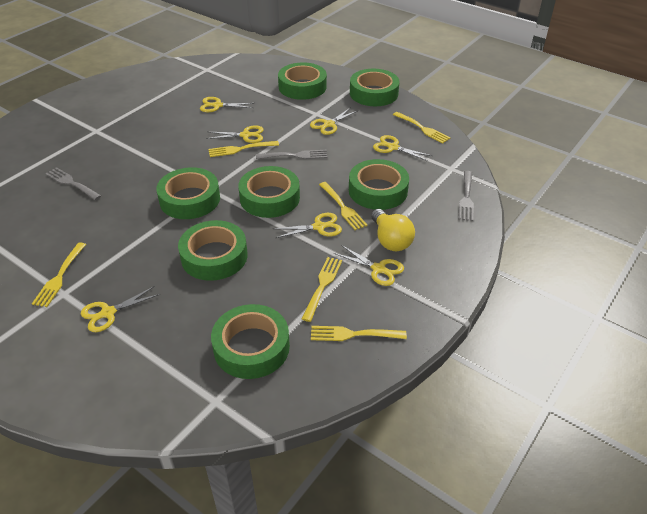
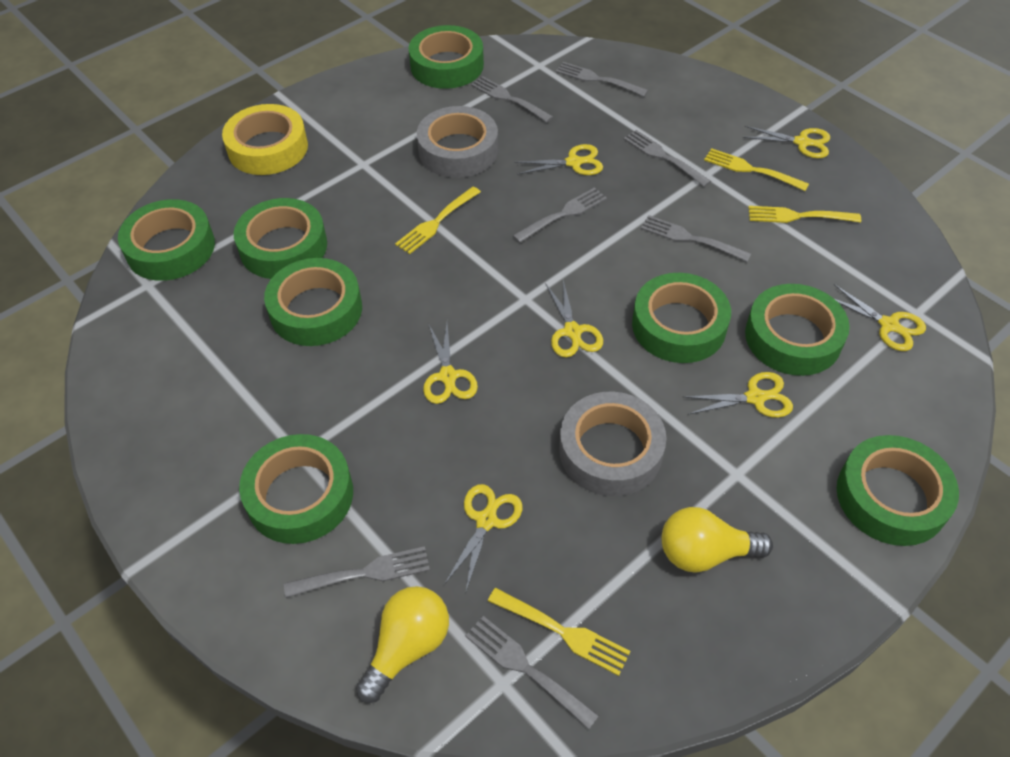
green tape: 7 -> 8
grey fork: 3 -> 7
grey tape: 0 -> 2
yellow fork: 6 -> 4
yellow light bulb: 1 -> 2
yellow tape: 0 -> 1

